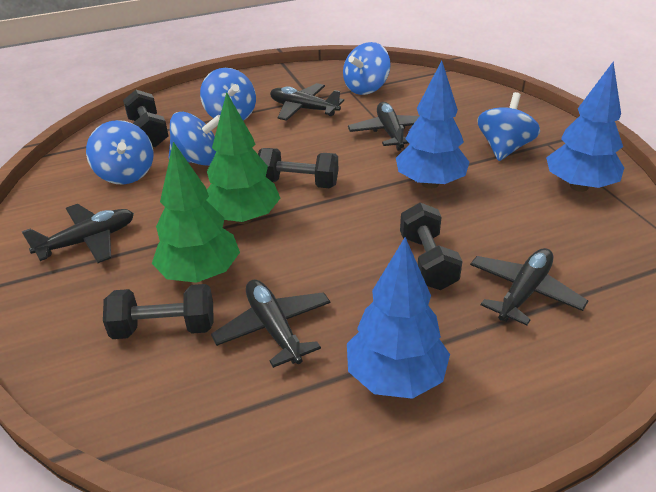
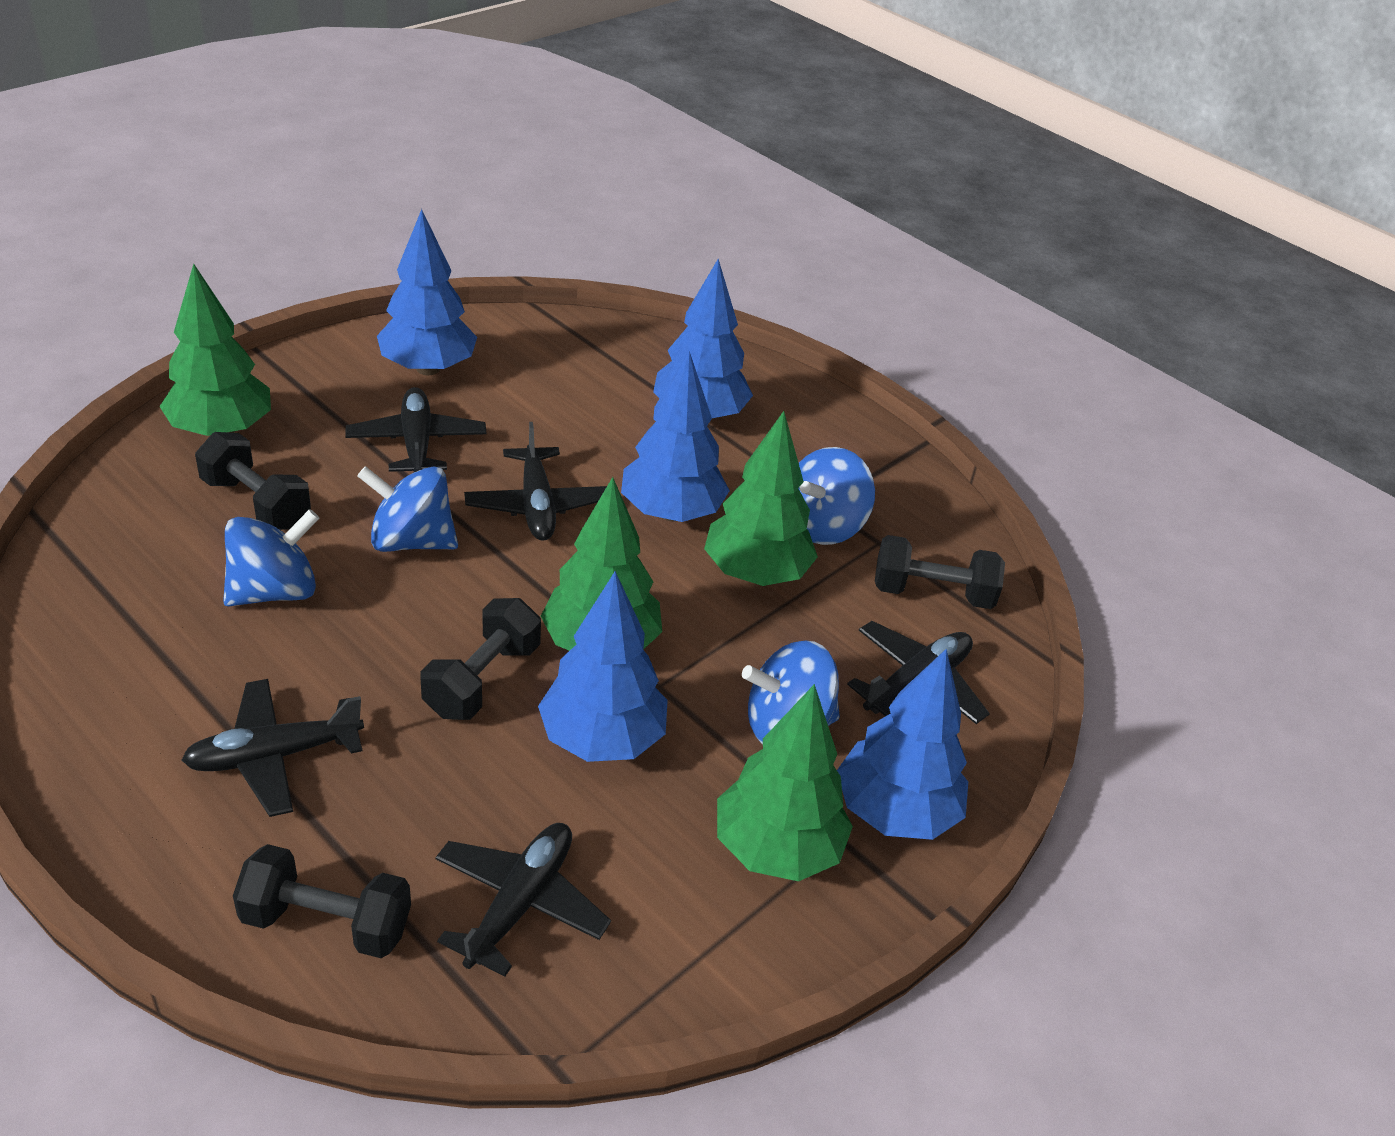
blue spinning top: 5 -> 4
blue tree: 3 -> 5
green tree: 2 -> 4

